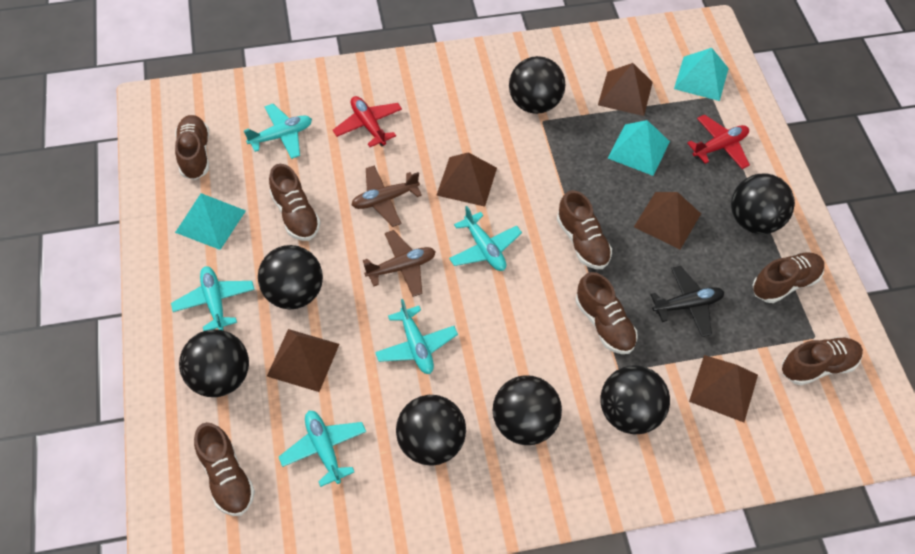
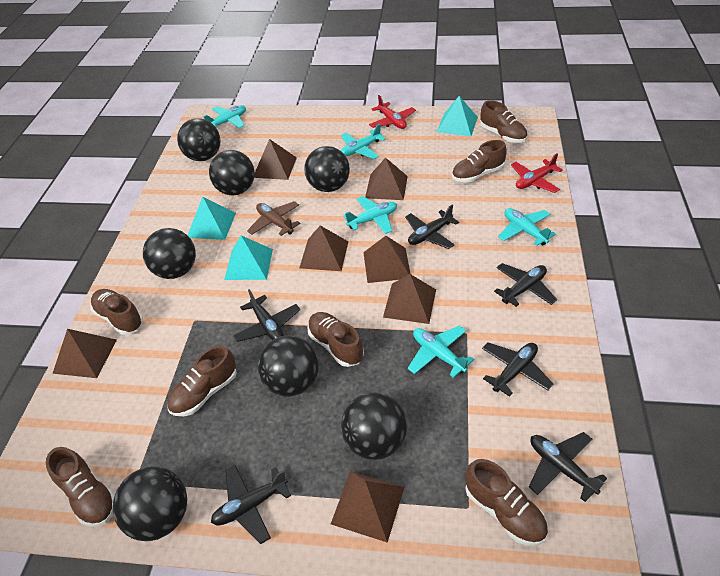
black plane: 1 -> 6
brown plane: 2 -> 1
brown pyramid: 5 -> 7

